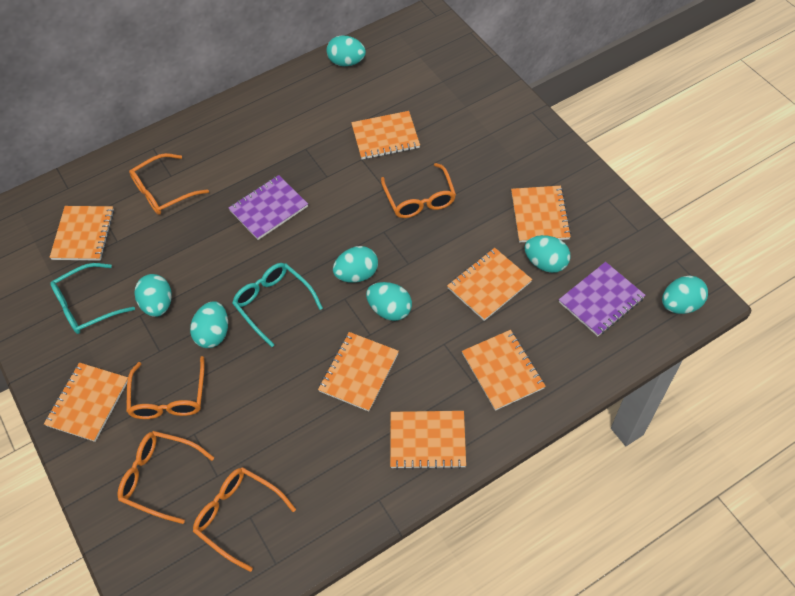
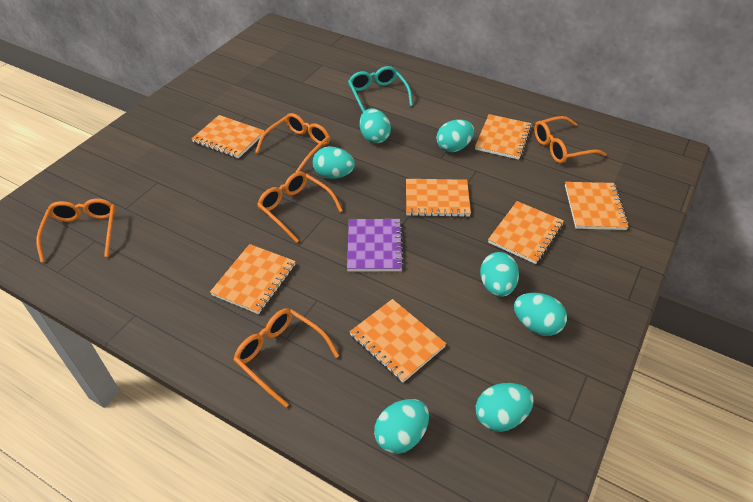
orange notebook: 8 -> 7
purple notebook: 2 -> 1
turquoise glasses: 2 -> 1

